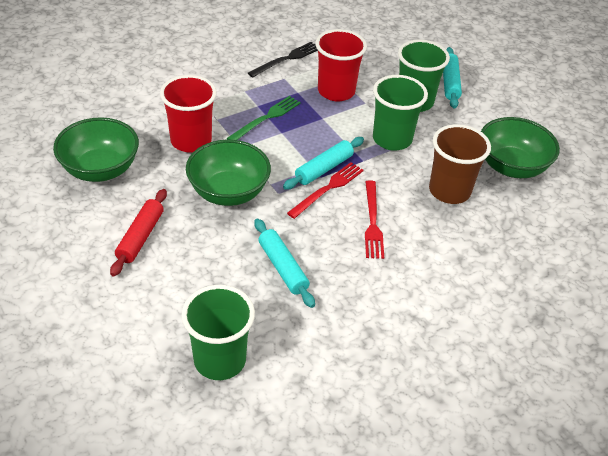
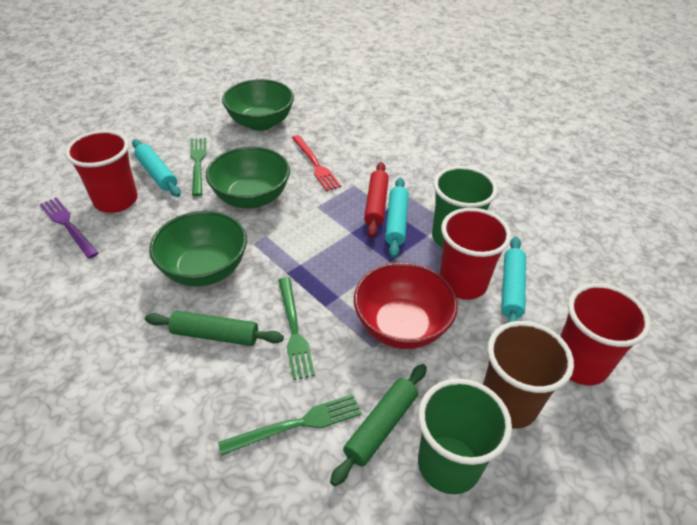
black fork: 1 -> 0
green cup: 3 -> 2
green fork: 1 -> 3
green rolling pin: 0 -> 2
purple fork: 0 -> 1
red bowl: 0 -> 1
red cup: 2 -> 3
red fork: 2 -> 1

